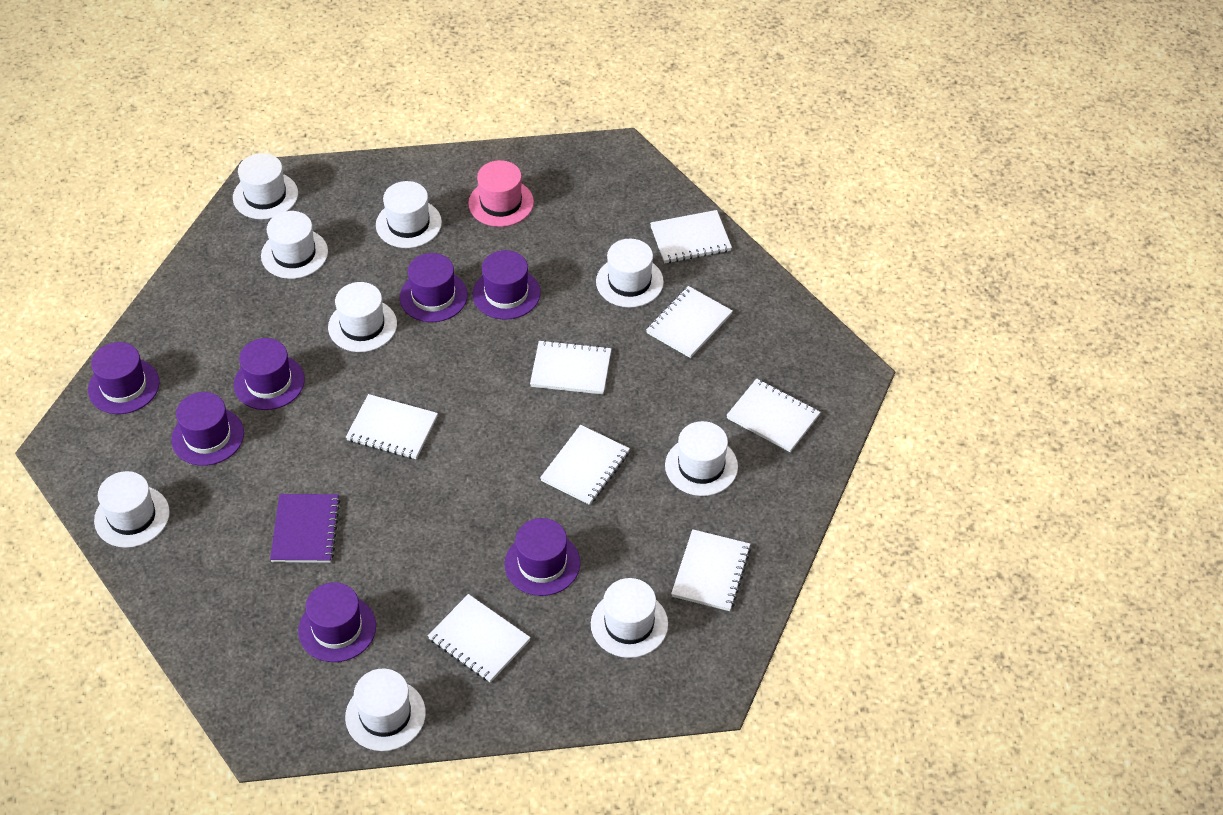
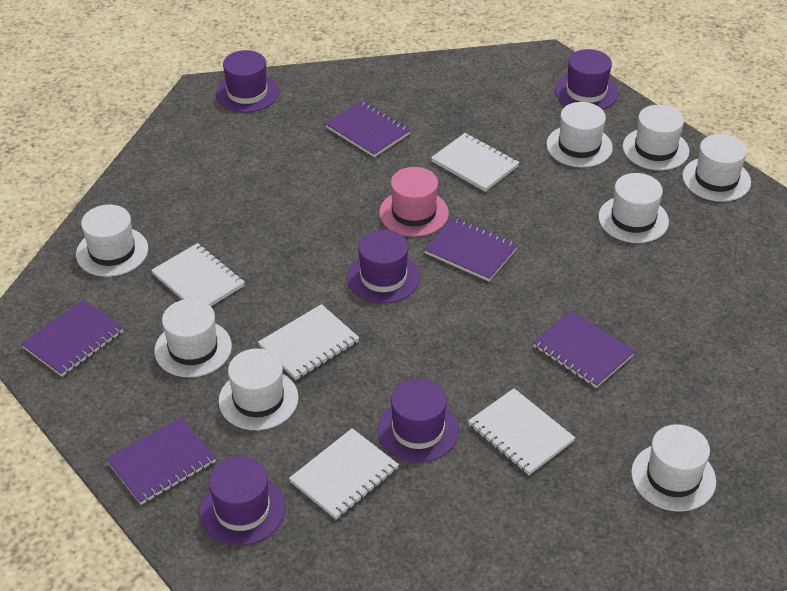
purple hat: 7 -> 5
purple notebook: 1 -> 5
white hat: 9 -> 8
white notebook: 8 -> 5

